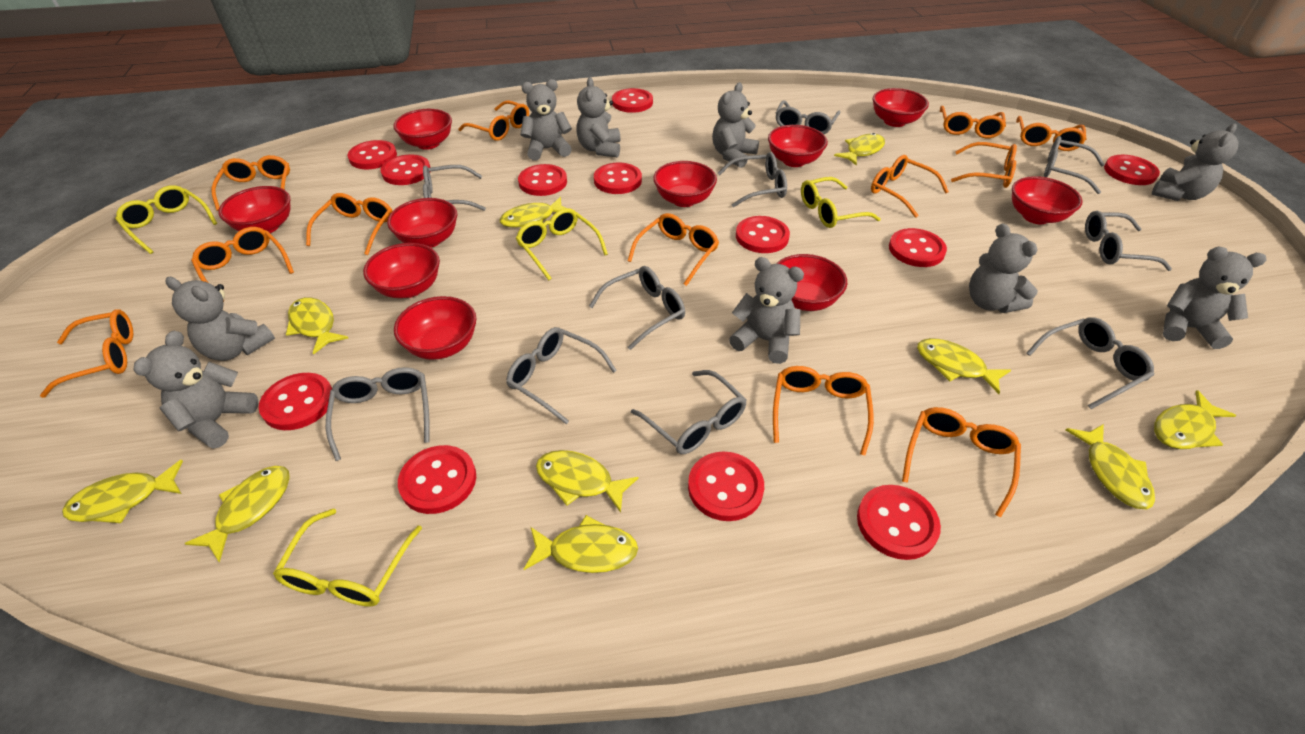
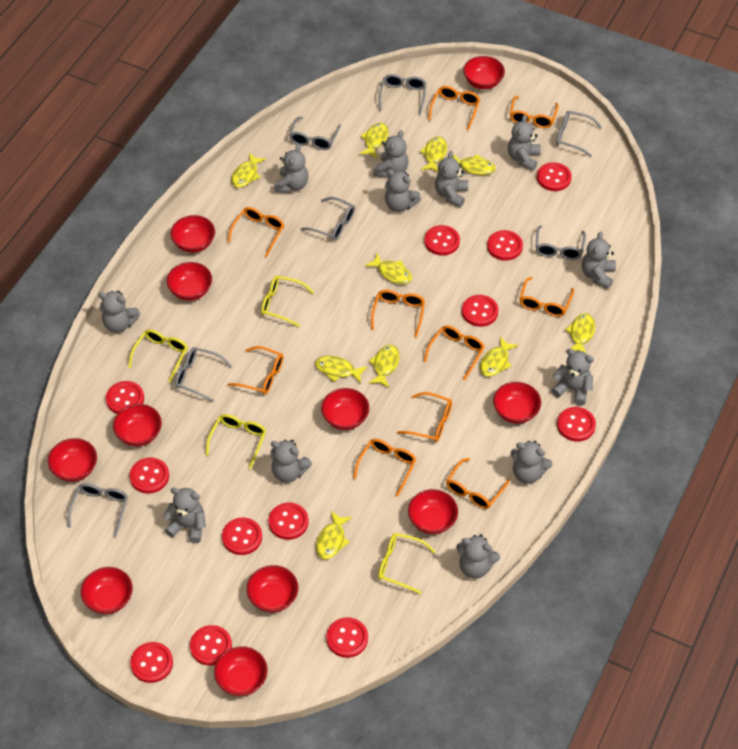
grey glasses: 10 -> 7
grey teddy bear: 9 -> 12
orange glasses: 12 -> 10
red bowl: 10 -> 11

